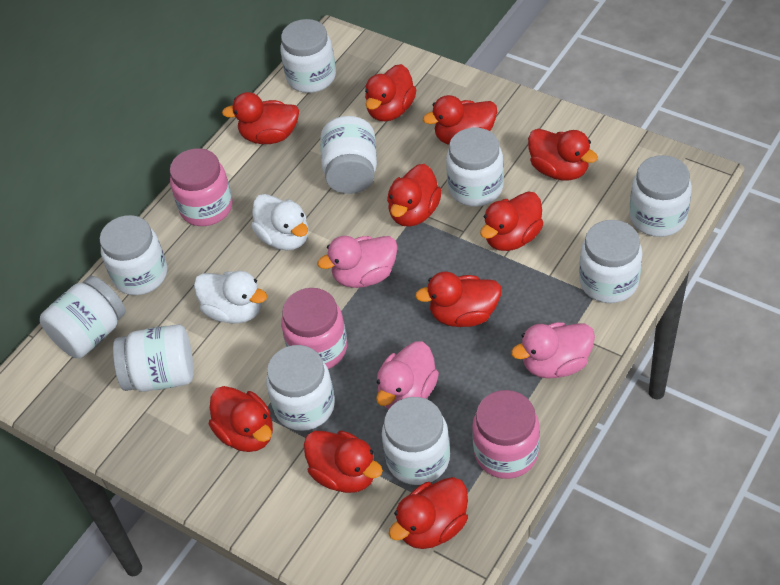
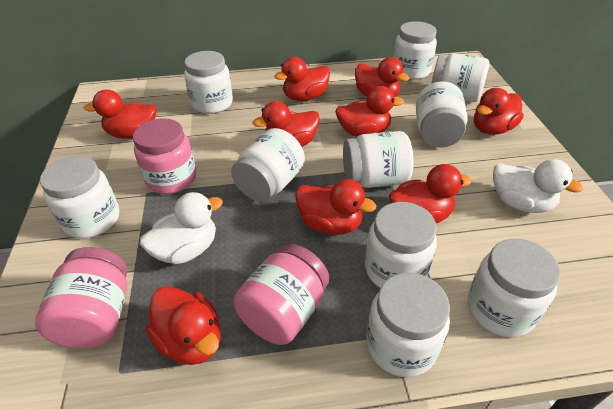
pink duck: 3 -> 0
red duck: 10 -> 9

